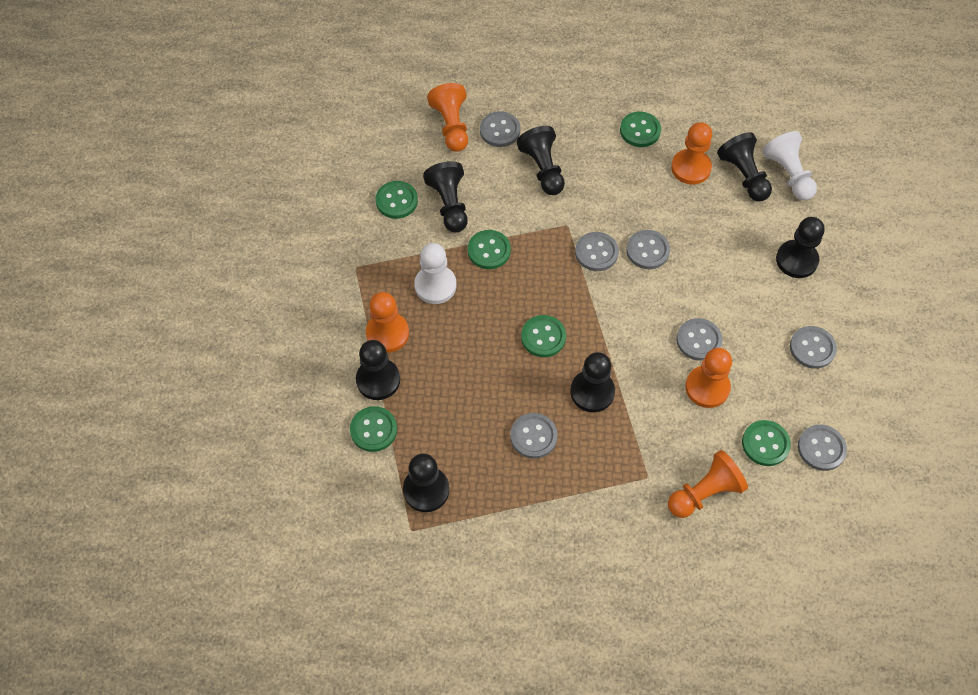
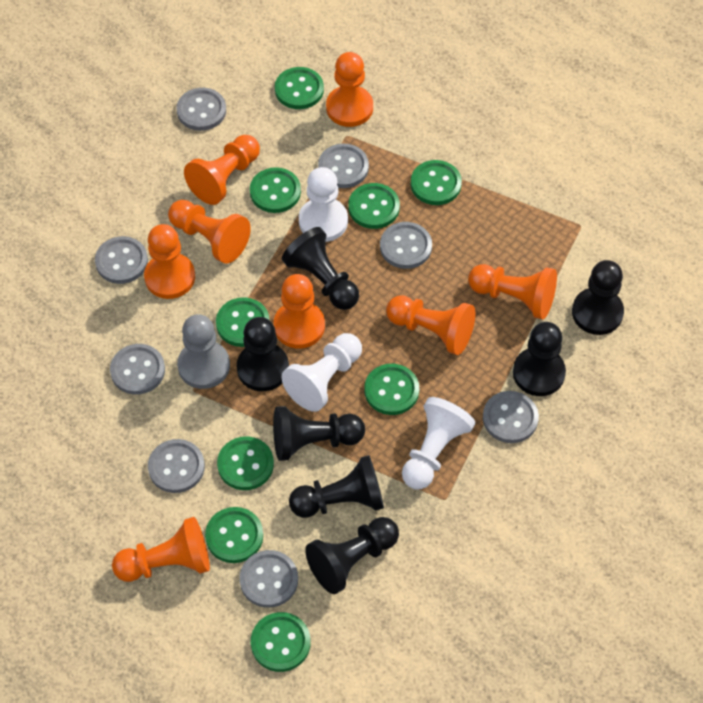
green button: 6 -> 9
grey button: 7 -> 8
grey pawn: 0 -> 1
orange pawn: 5 -> 8
white pawn: 2 -> 3

